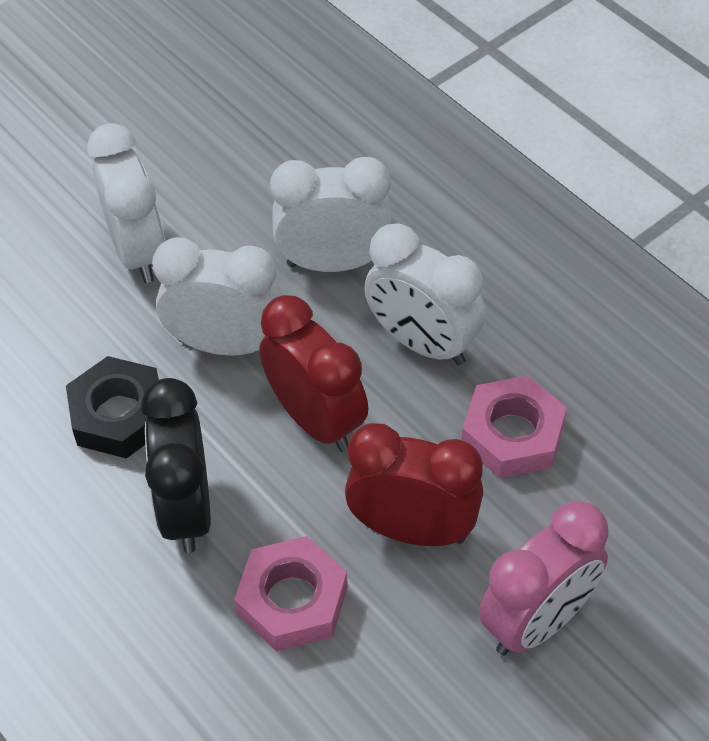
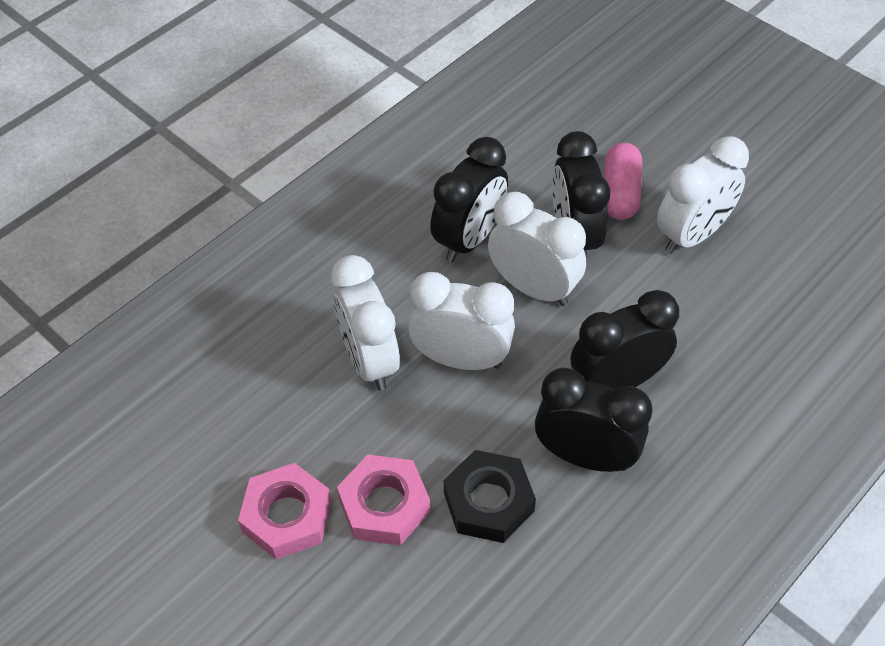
black clock: 1 -> 4
pink capsule: 0 -> 1
pink clock: 1 -> 0
red clock: 2 -> 0

